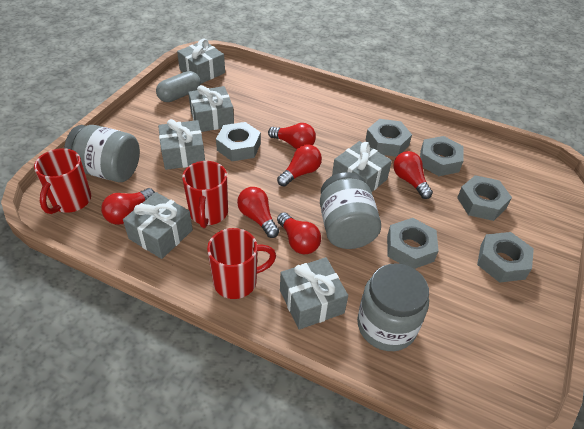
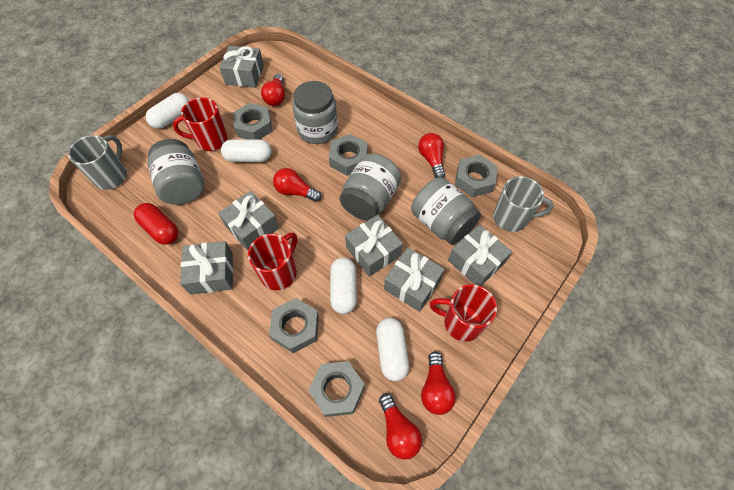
grey capsule: 1 -> 0
grey jar: 3 -> 4
grey mug: 0 -> 2
grey nut: 6 -> 5
red capsule: 0 -> 1
red light bulb: 6 -> 5
white capsule: 0 -> 4

